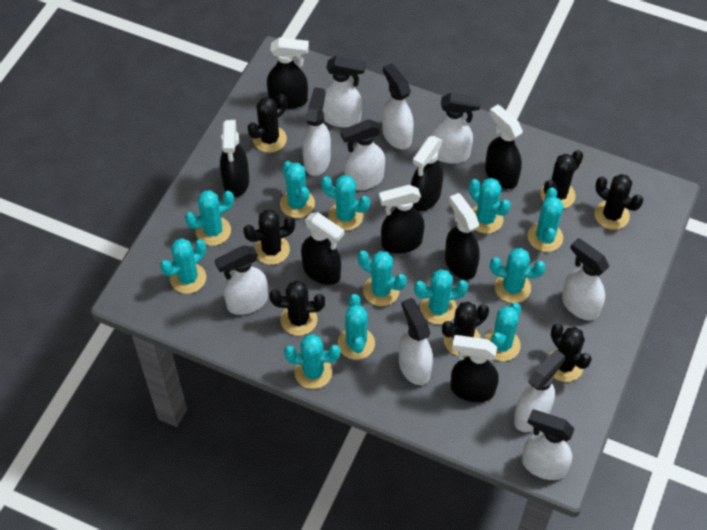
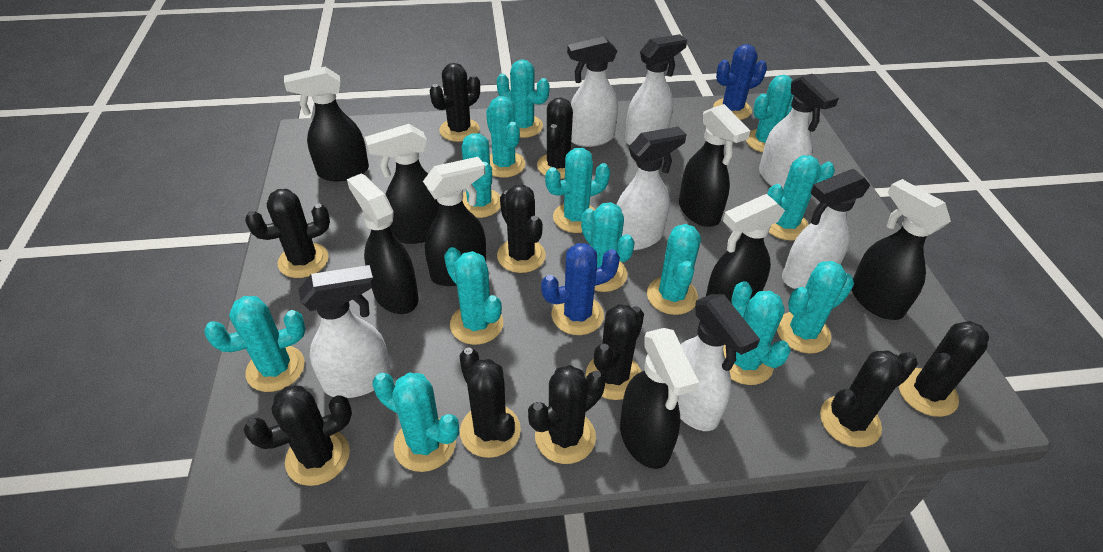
black cactus: 7 -> 10
blue cactus: 0 -> 2
turquoise cactus: 12 -> 13
white spray bottle: 10 -> 7

